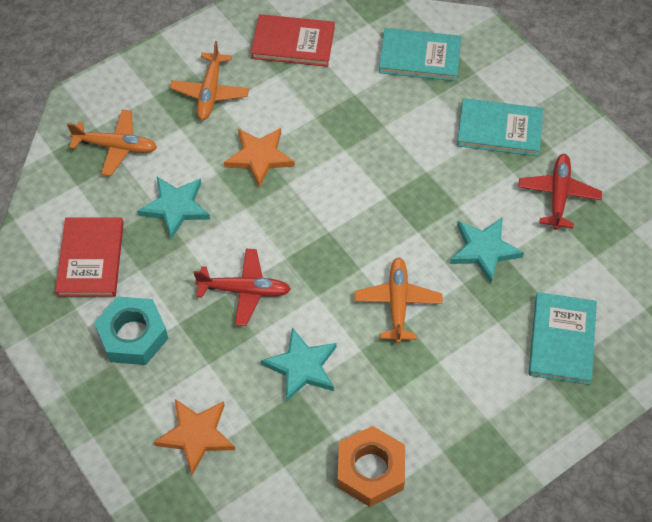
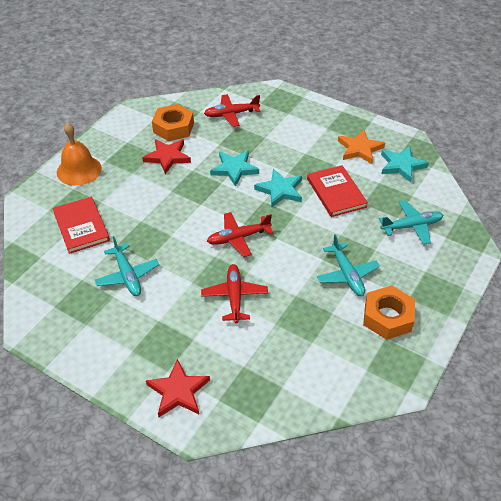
orange bell: 0 -> 1
orange nut: 1 -> 2
orange plane: 3 -> 0
orange star: 2 -> 1
red plane: 2 -> 3
red star: 0 -> 2
turquoise book: 3 -> 0
turquoise nut: 1 -> 0
turquoise plane: 0 -> 3

